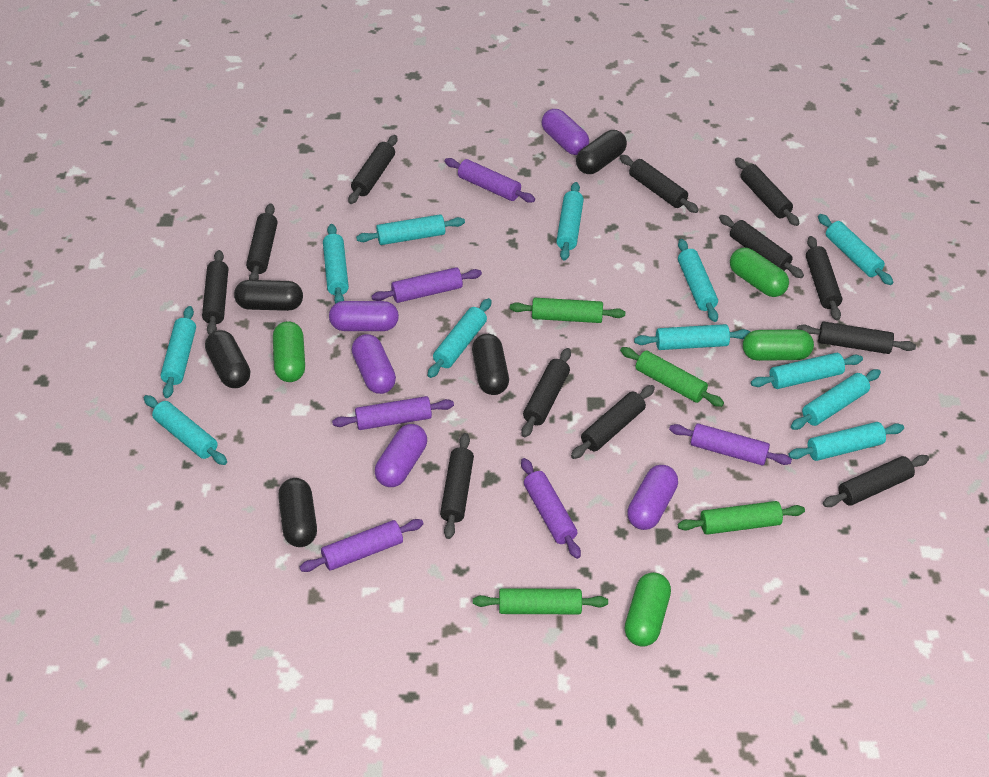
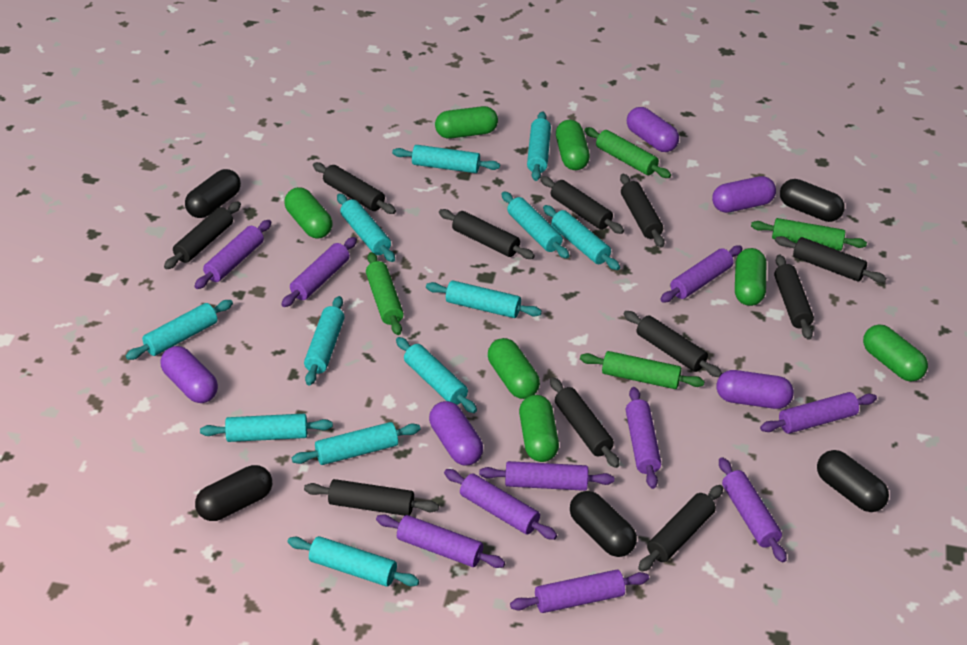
black rolling pin: 12 -> 11
green capsule: 4 -> 7
purple rolling pin: 6 -> 10

